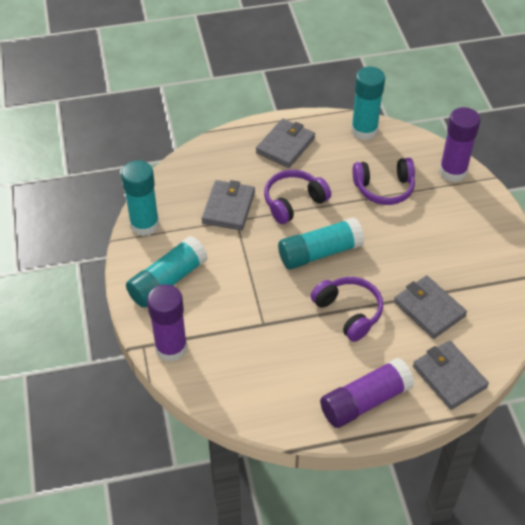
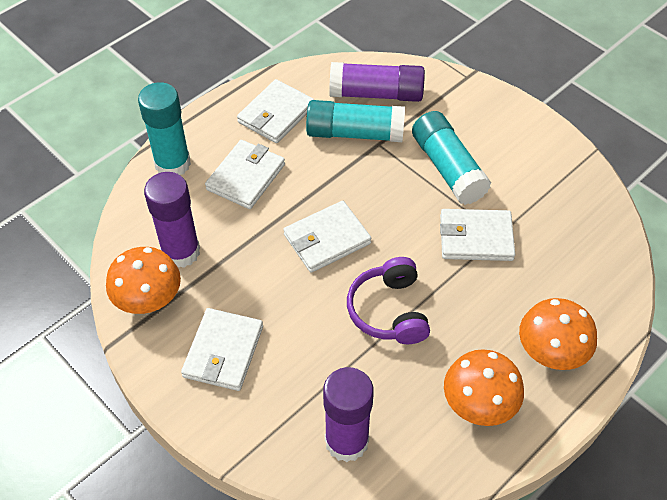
grey wallet: 4 -> 0
orange mushroom: 0 -> 3
purple headphones: 3 -> 1
turquoise glue stick: 4 -> 3
white wallet: 0 -> 5

